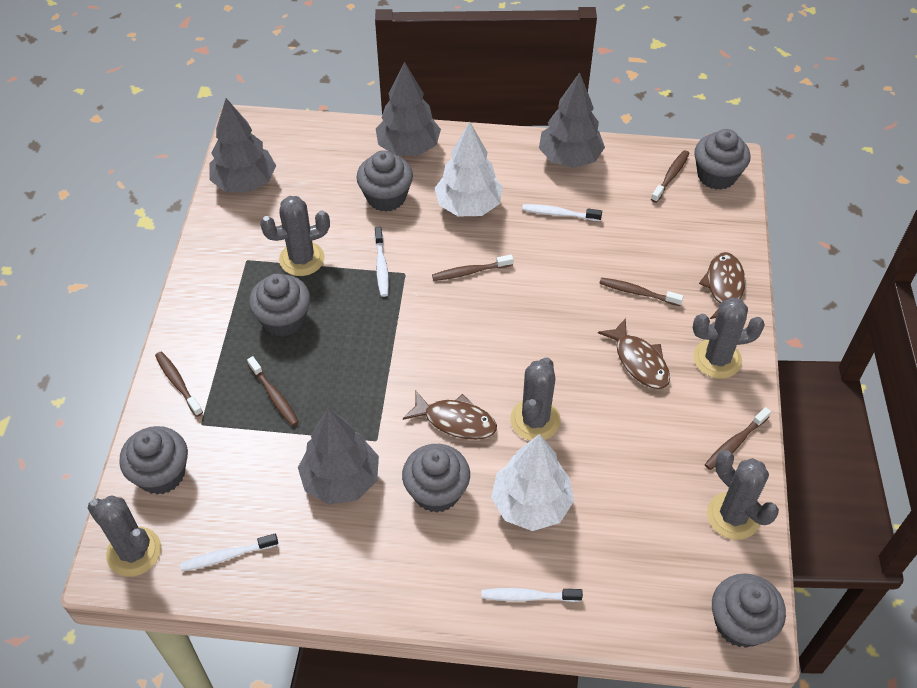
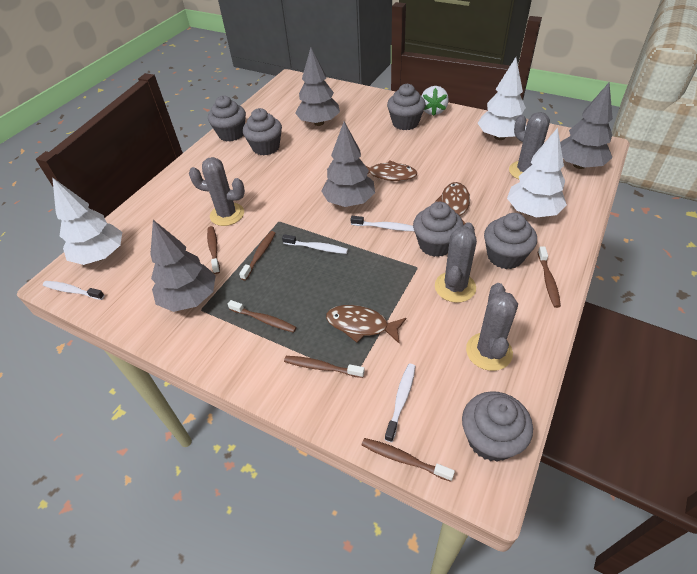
grey cactus: 5 -> 4
white strawberry: 0 -> 1
white tree: 2 -> 3

